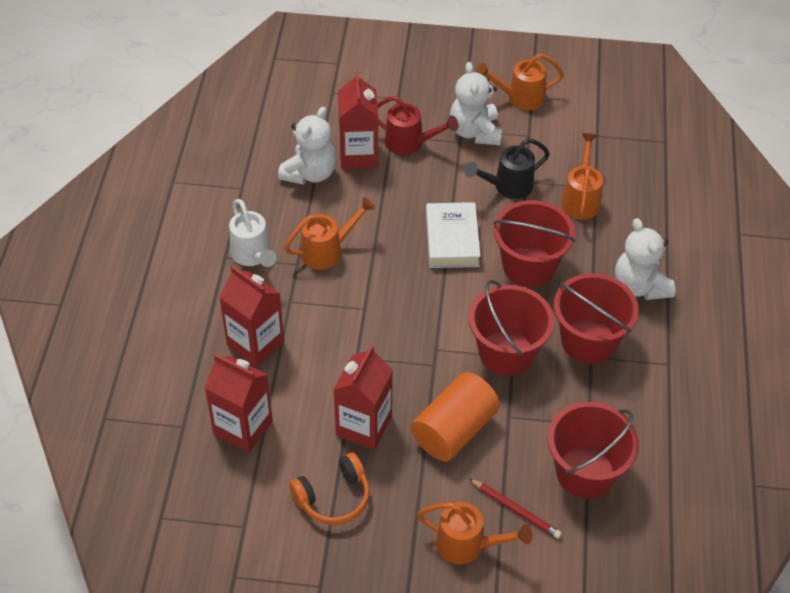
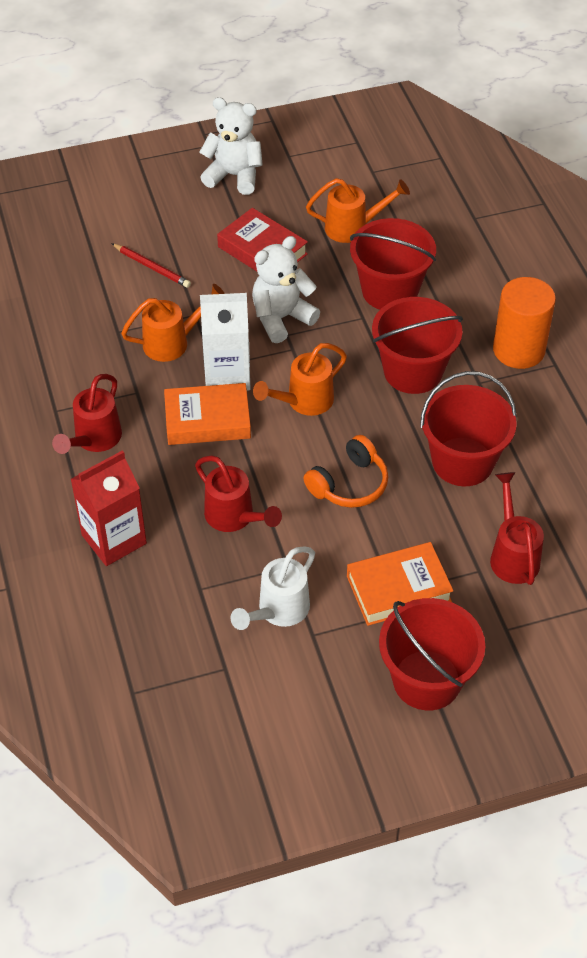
black watering can: 1 -> 0
orange book: 0 -> 2
orange watering can: 4 -> 3
red book: 0 -> 1
red carton: 4 -> 1
red watering can: 1 -> 3
white book: 1 -> 0
white carton: 0 -> 1
white teddy bear: 3 -> 2

